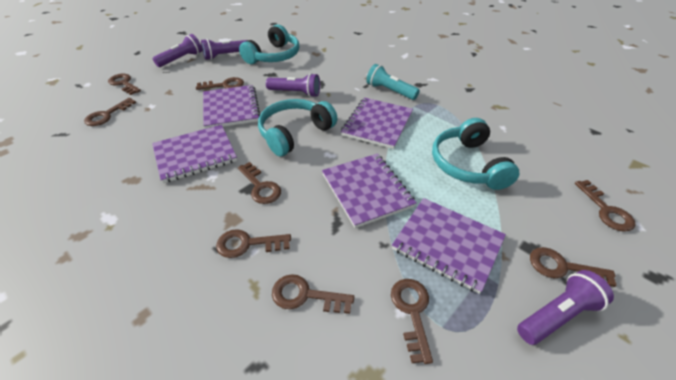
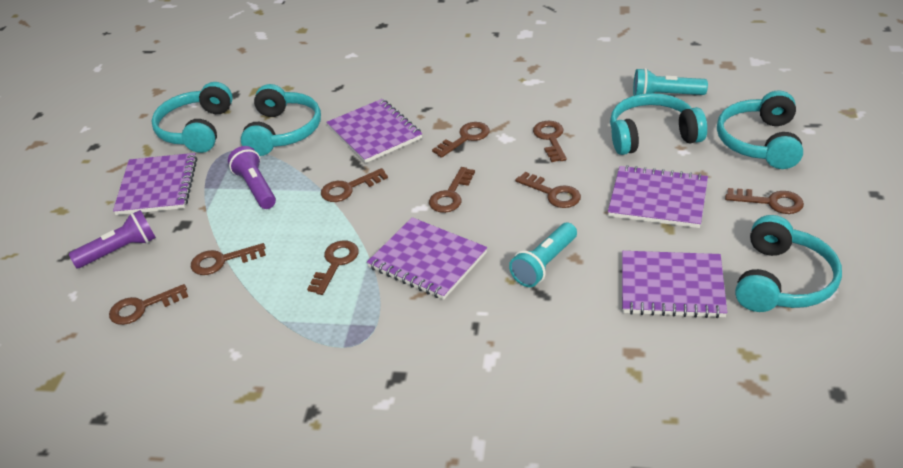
purple flashlight: 4 -> 2
turquoise flashlight: 1 -> 2
turquoise headphones: 3 -> 5

